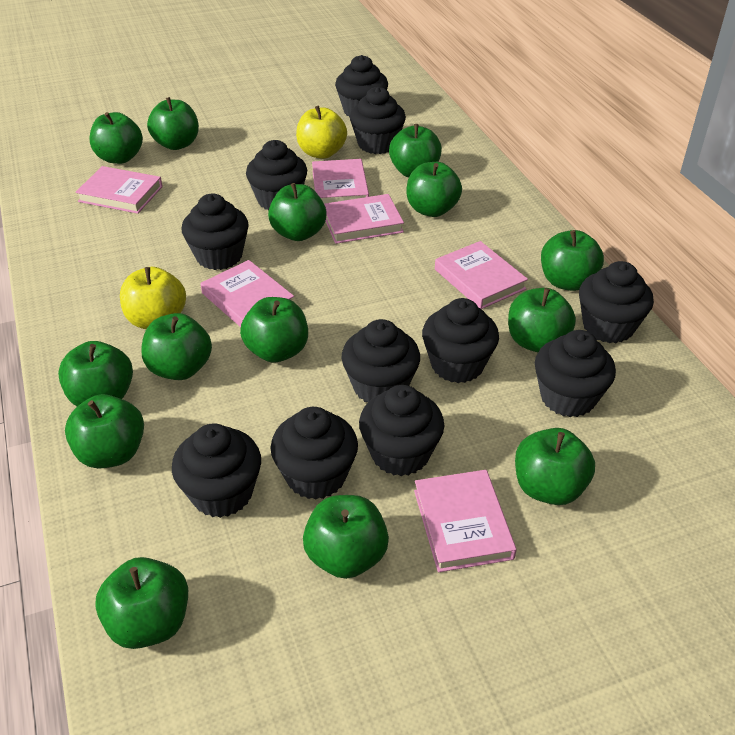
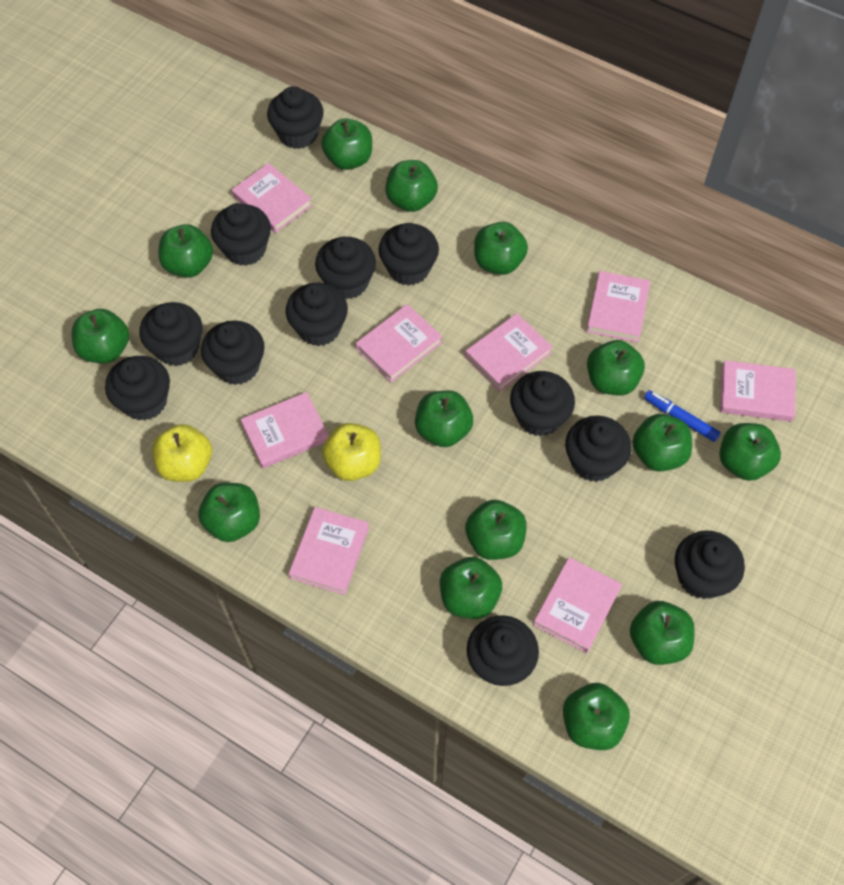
black cupcake: 11 -> 12
blue marker: 0 -> 1
pink book: 6 -> 8

